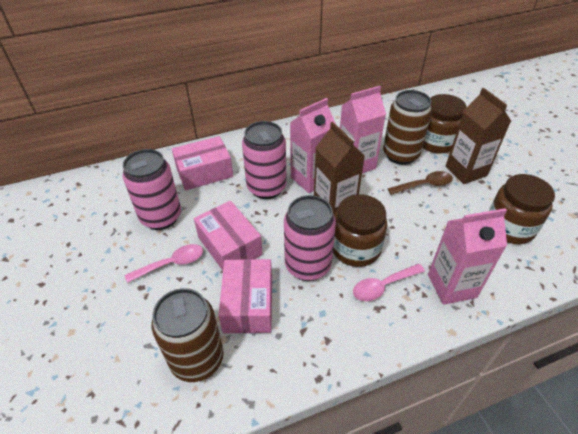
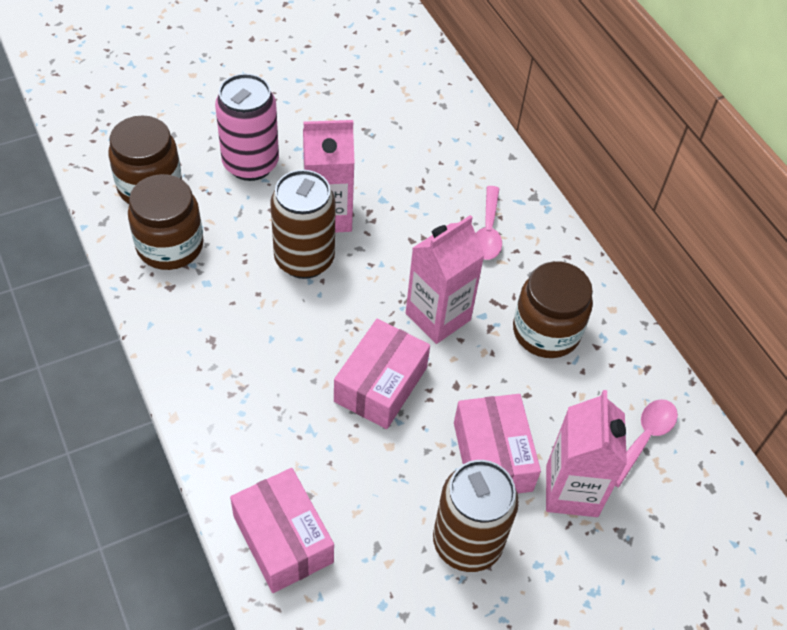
brown carton: 2 -> 0
brown spoon: 1 -> 0
pink can: 3 -> 1

